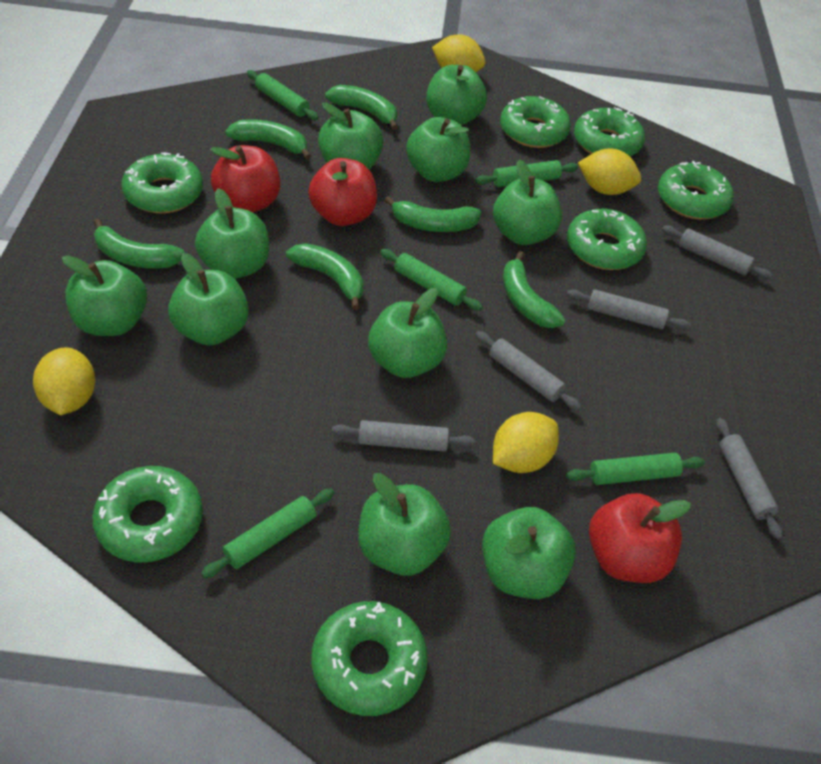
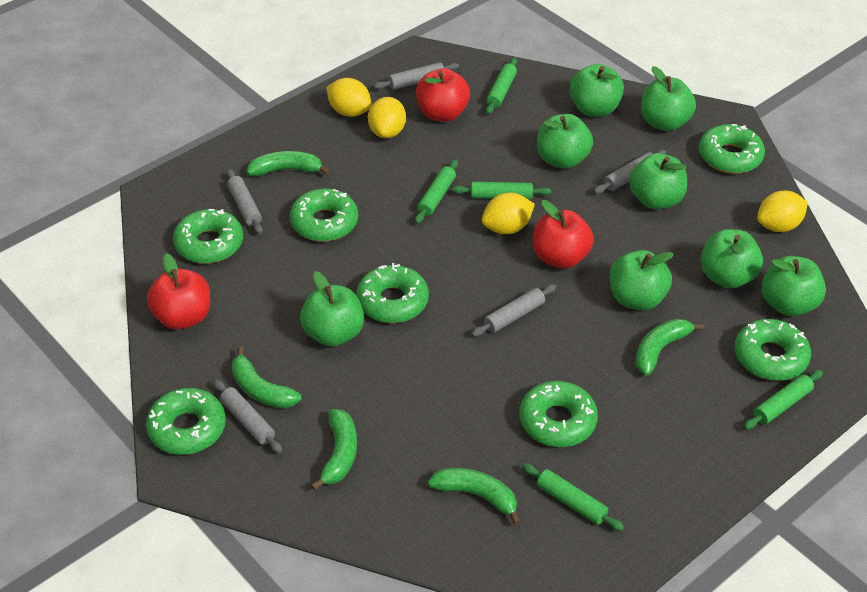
green apple: 10 -> 8
green banana: 6 -> 5

